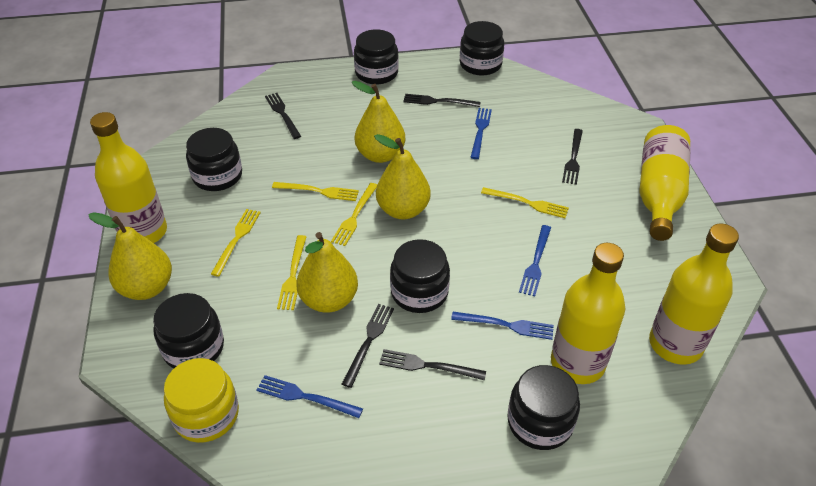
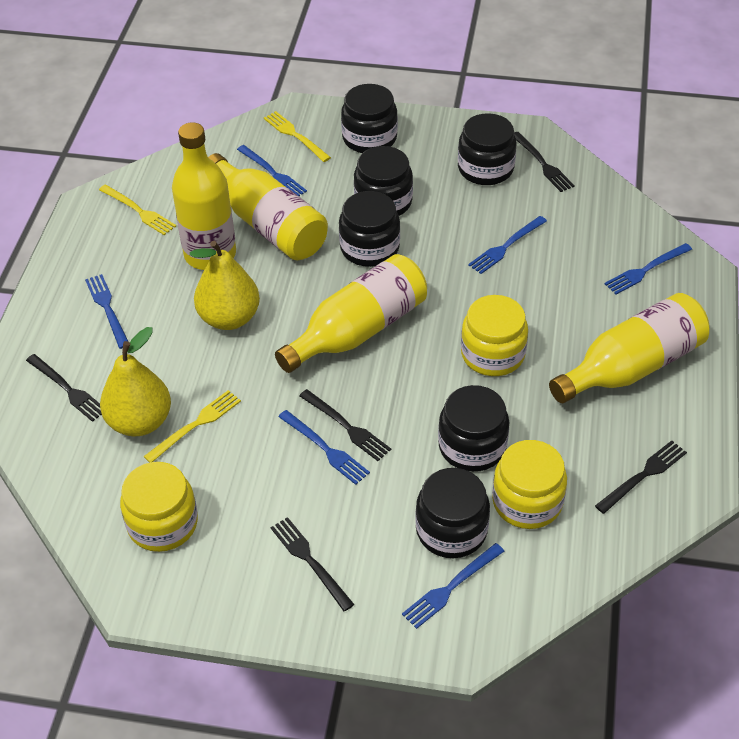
blue fork: 4 -> 6
yellow fork: 5 -> 3
yellow jar: 1 -> 3
yellow pear: 4 -> 2

